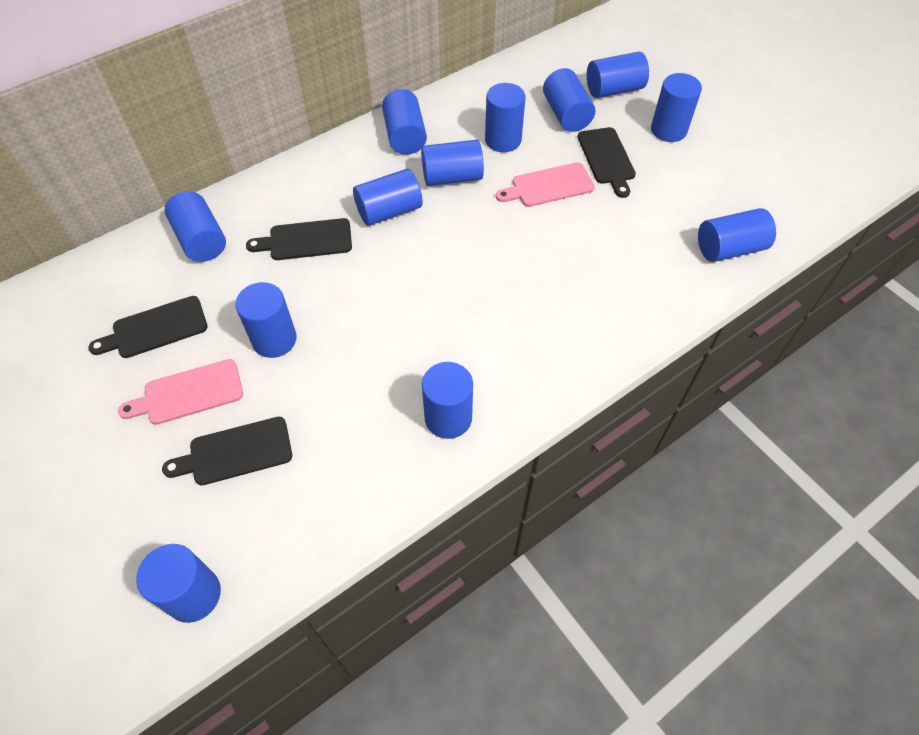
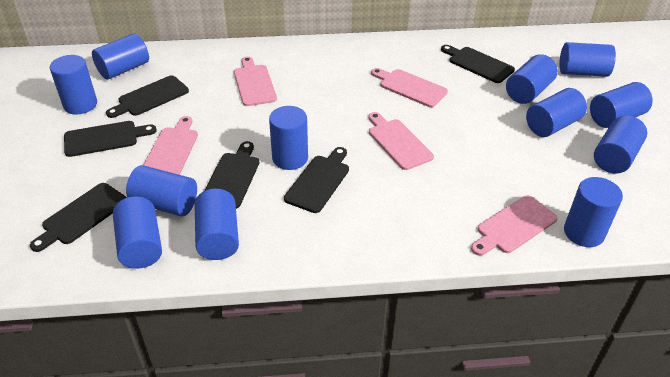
black cutting board: 4 -> 6
pink cutting board: 2 -> 5

